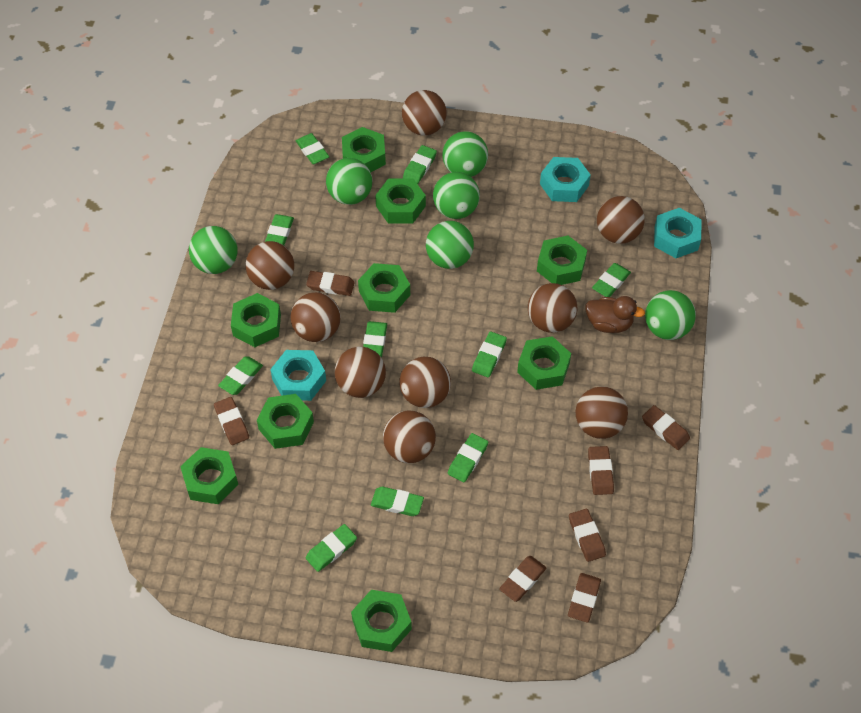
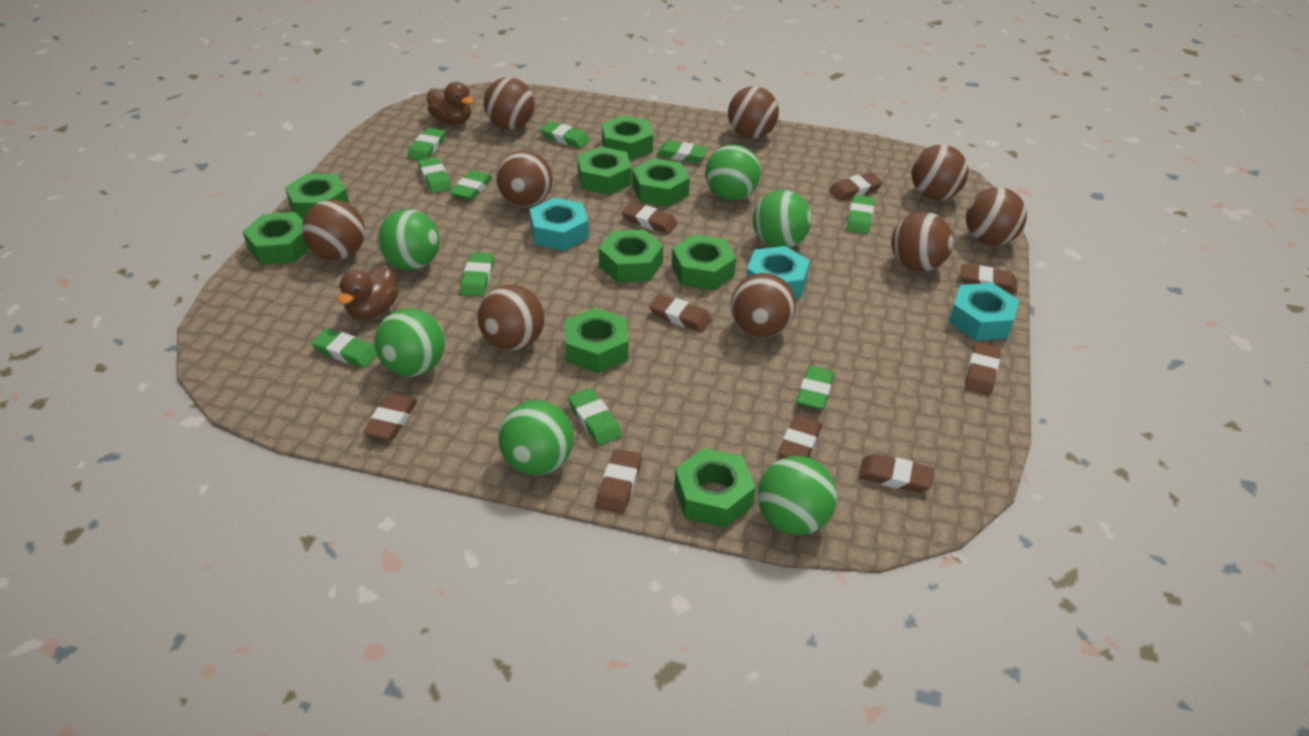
brown duck: 1 -> 2
brown eraser: 7 -> 9

